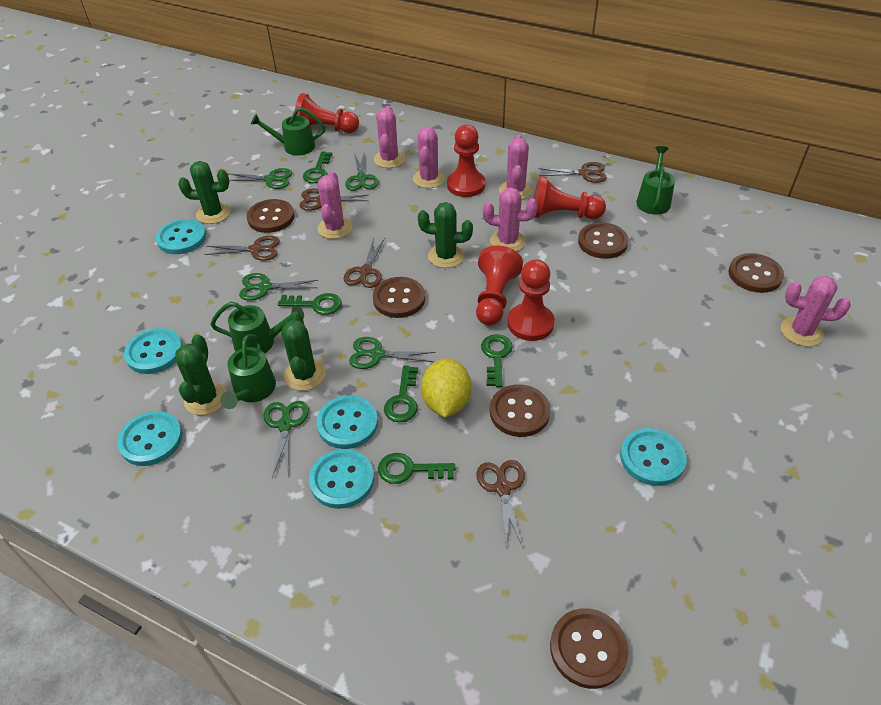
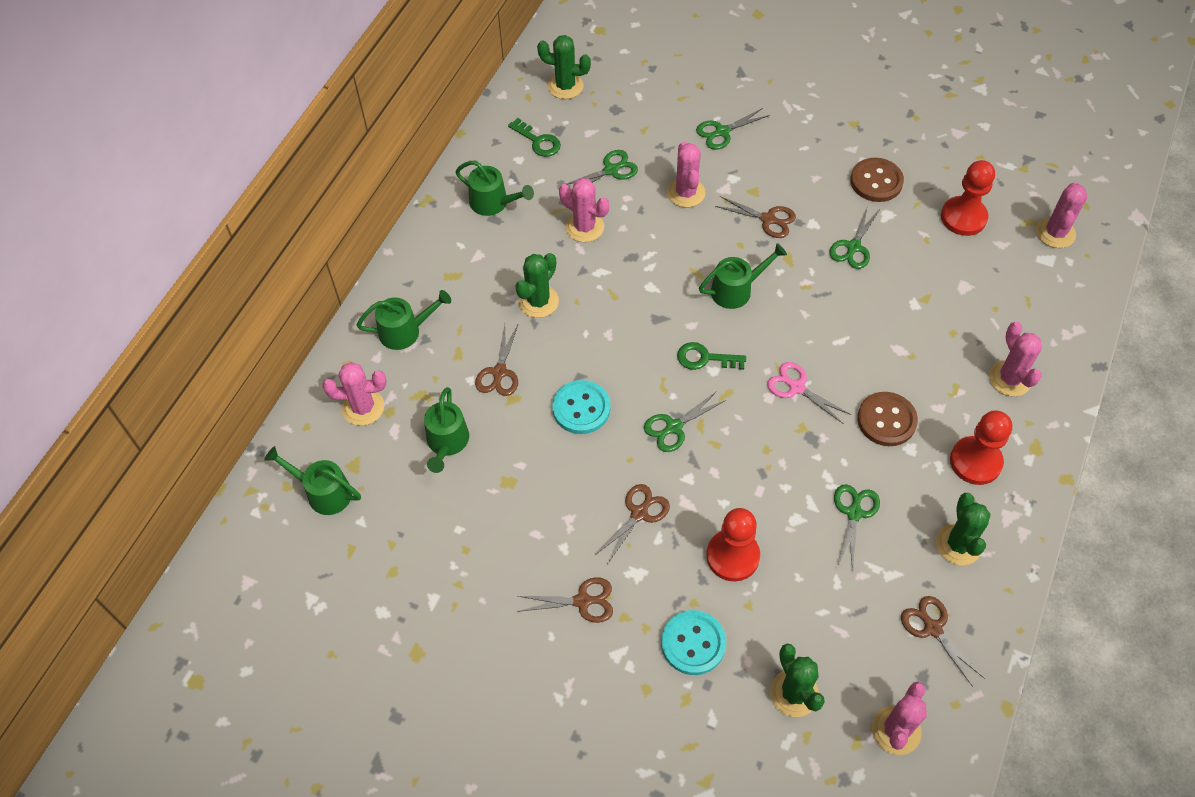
brown button: 6 -> 2
green key: 5 -> 2
green watering can: 4 -> 5
pink scissors: 0 -> 1
red pawn: 5 -> 3
turquoise button: 6 -> 2
yellow lemon: 1 -> 0

